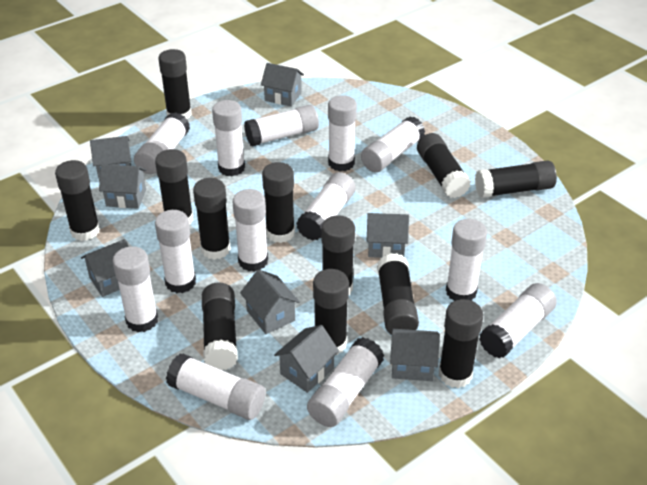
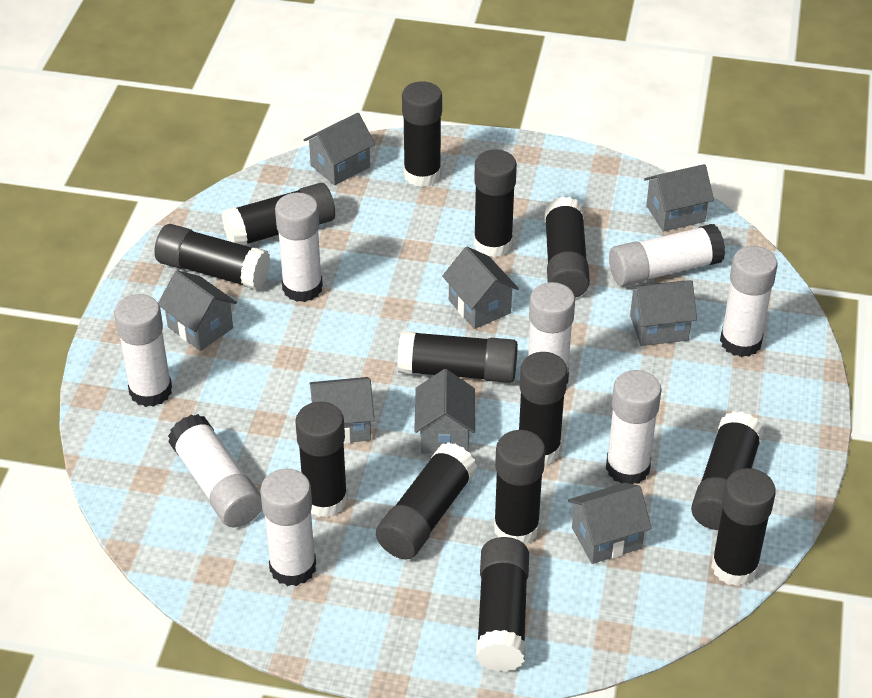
black glue stick: 12 -> 13
white glue stick: 13 -> 8

